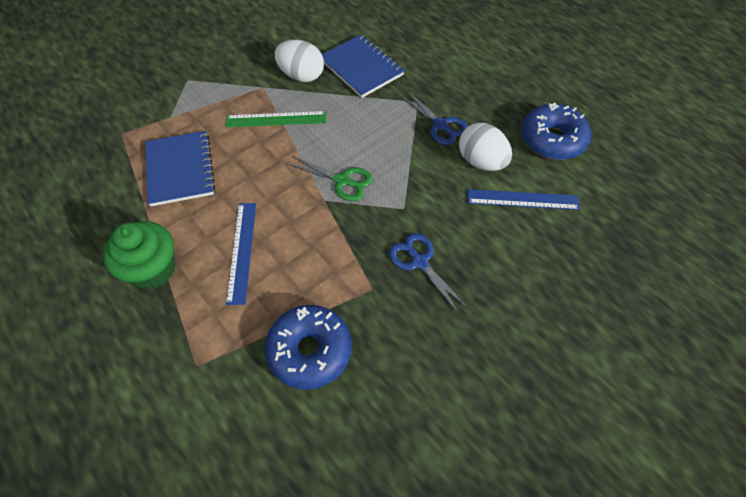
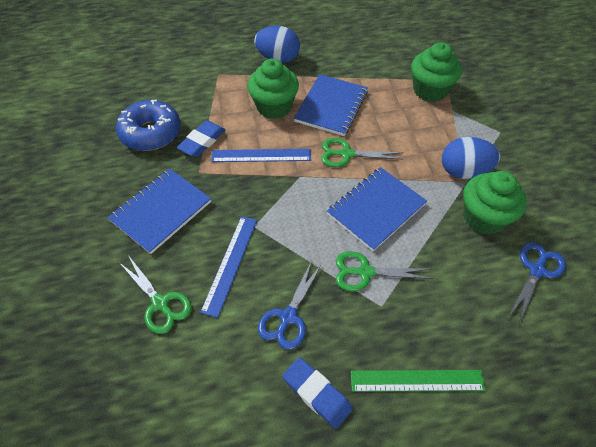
blue donut: 2 -> 1
blue egg: 0 -> 2
blue eraser: 0 -> 2
blue notebook: 2 -> 3
green cupcake: 1 -> 3
green scissors: 1 -> 3
white egg: 2 -> 0

